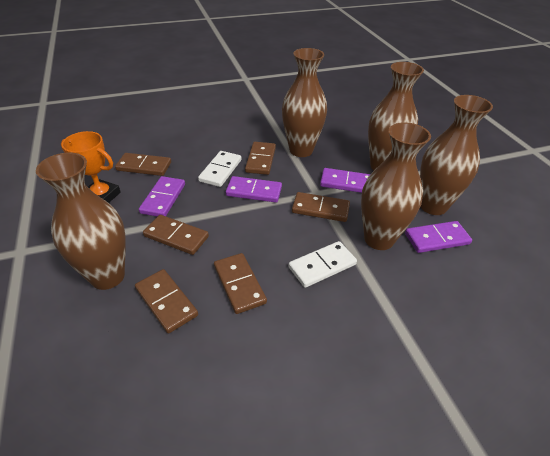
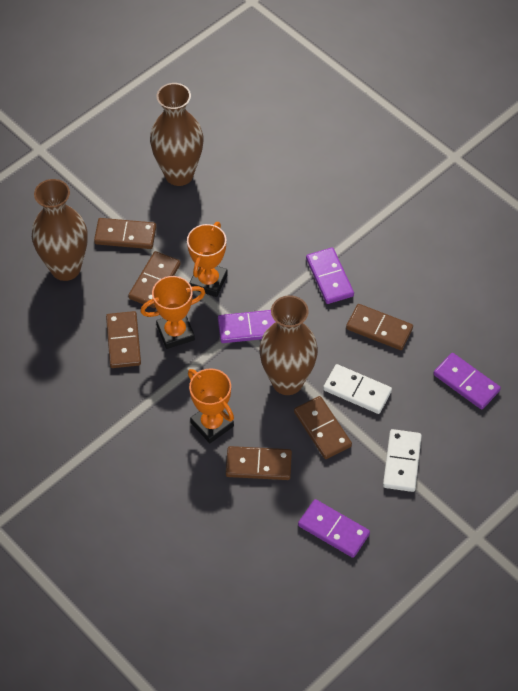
brown vase: 5 -> 3
orange trophy: 1 -> 3

